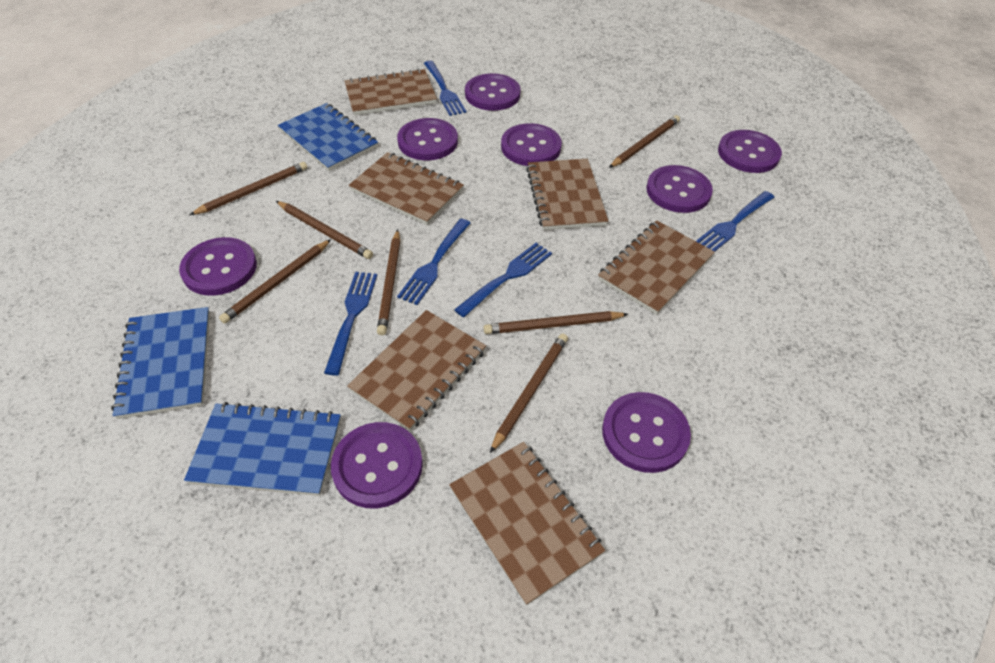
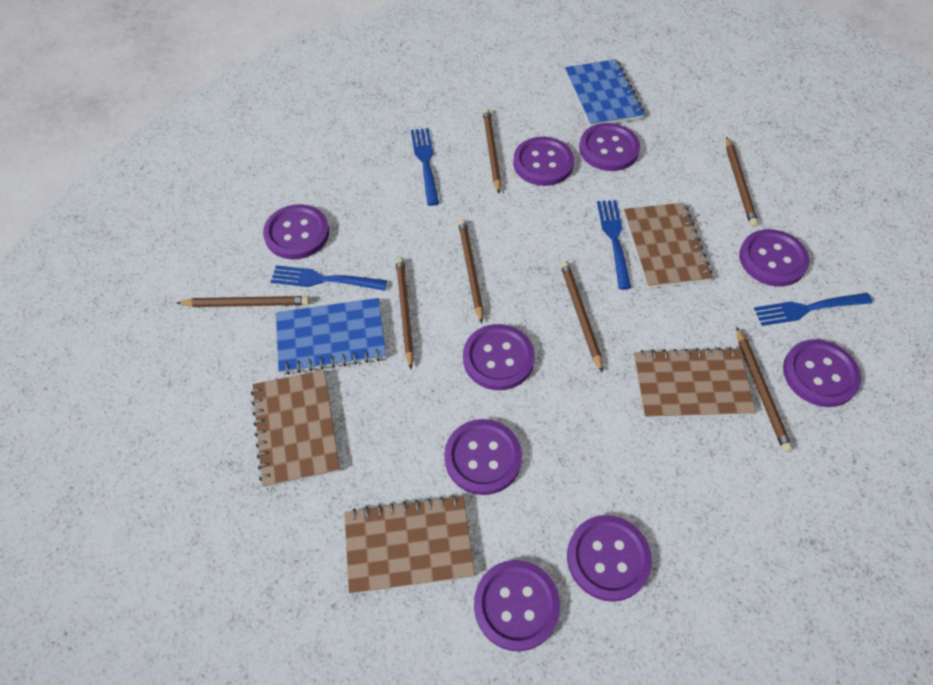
blue fork: 5 -> 4
blue notebook: 3 -> 2
brown notebook: 6 -> 4
purple button: 8 -> 9

